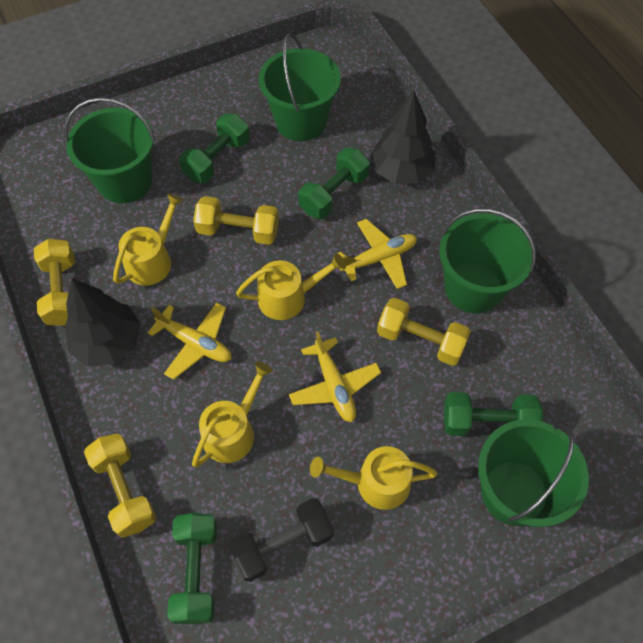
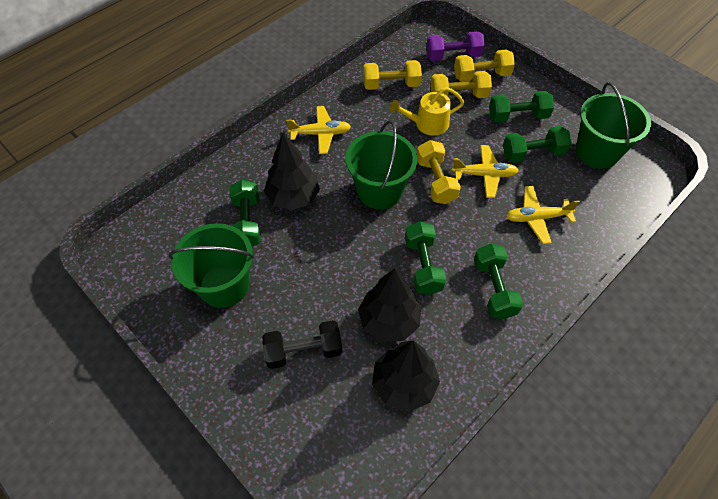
black tree: 2 -> 3
green bucket: 4 -> 3
green dumbbell: 4 -> 5
purple dumbbell: 0 -> 1
yellow watering can: 4 -> 1

